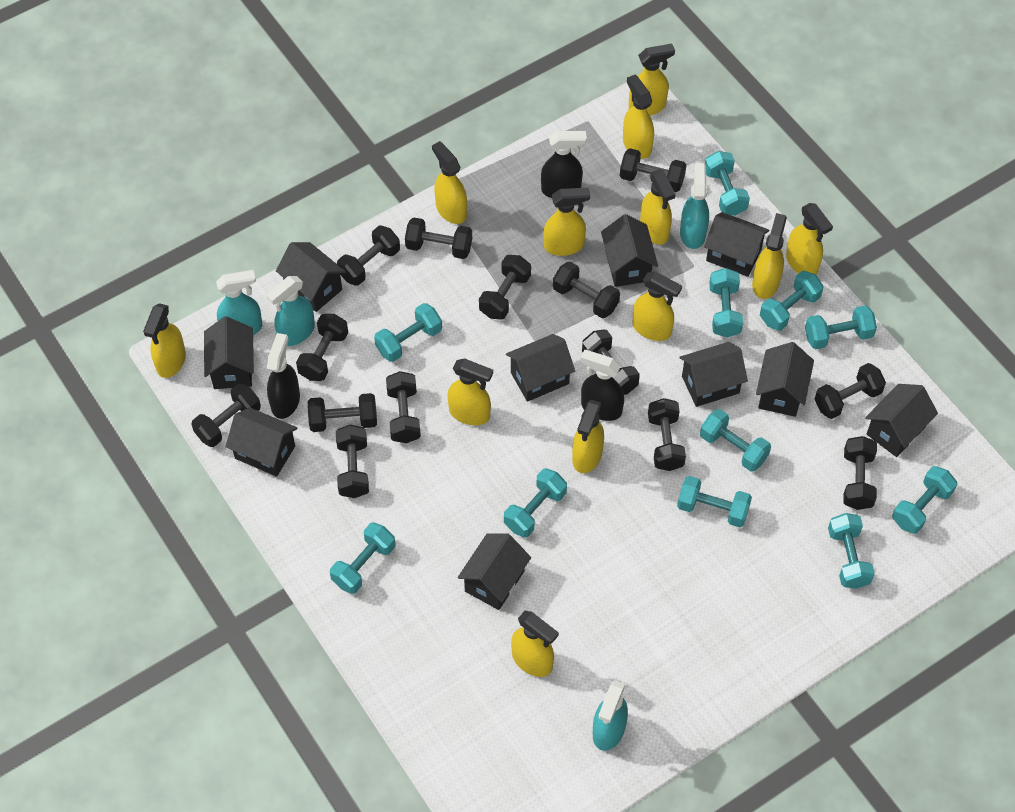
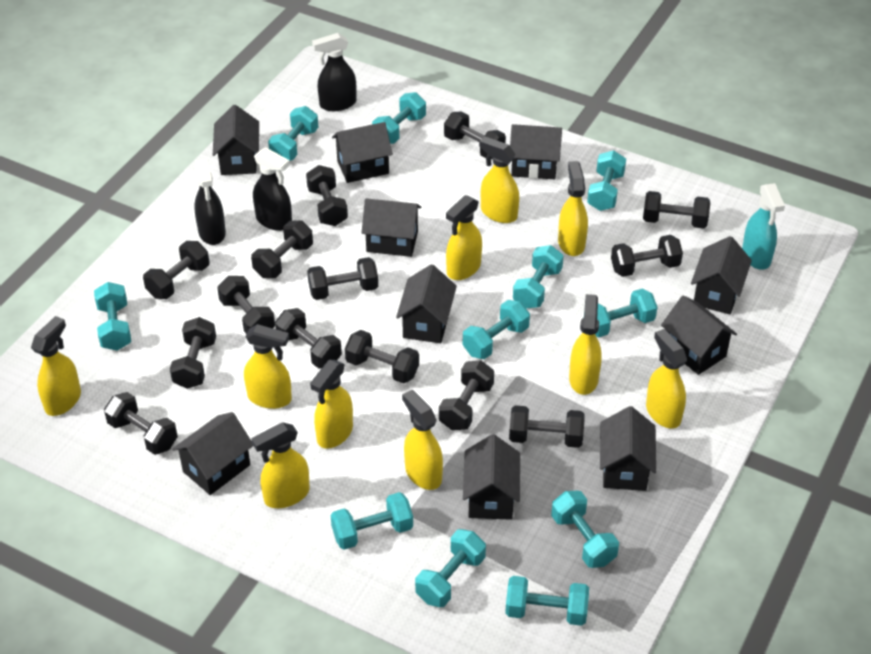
turquoise spray bottle: 4 -> 1
yellow spray bottle: 12 -> 10

